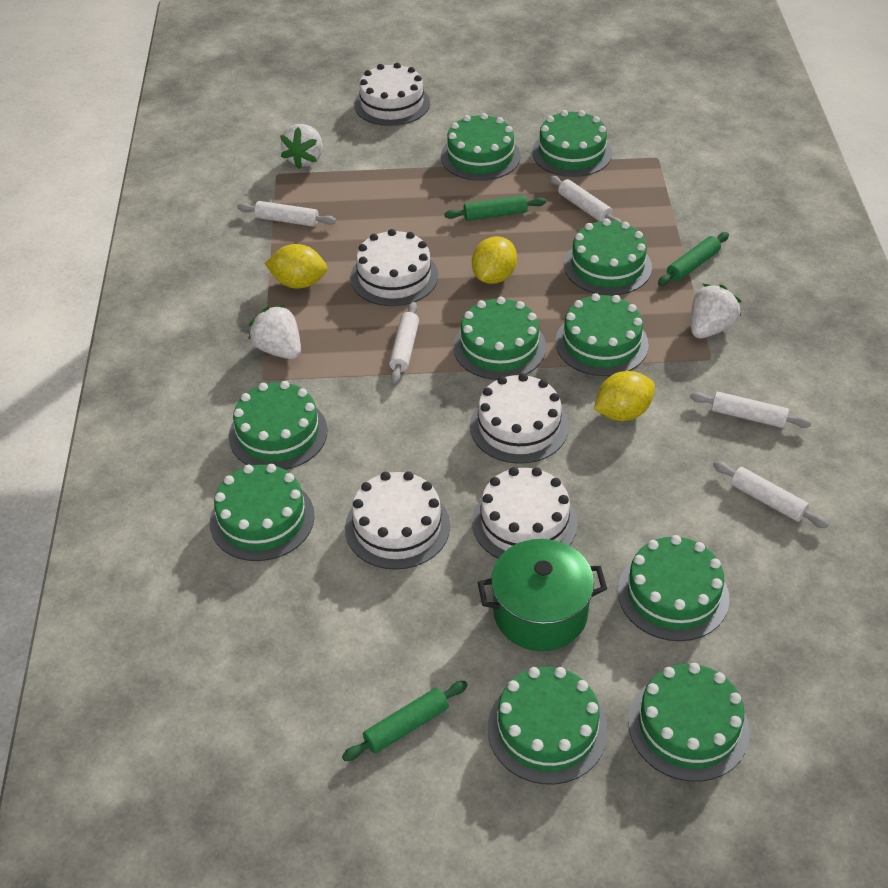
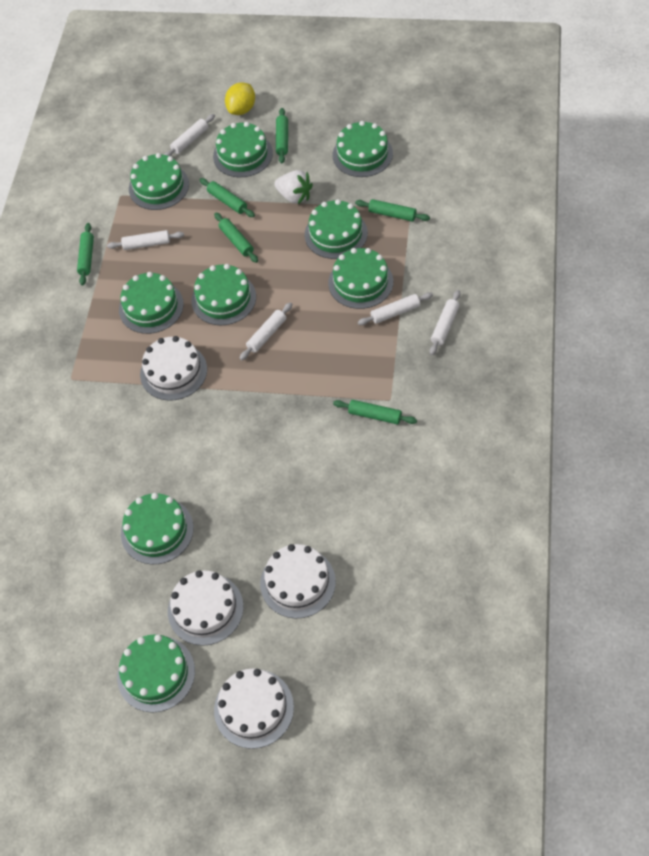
green cake: 10 -> 9
green pot: 1 -> 0
green rolling pin: 3 -> 6
white cake: 5 -> 4
white strawberry: 3 -> 1
yellow lemon: 3 -> 1

